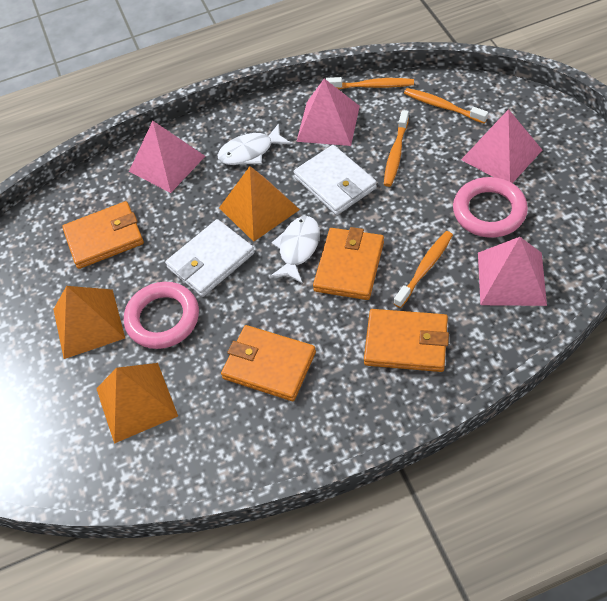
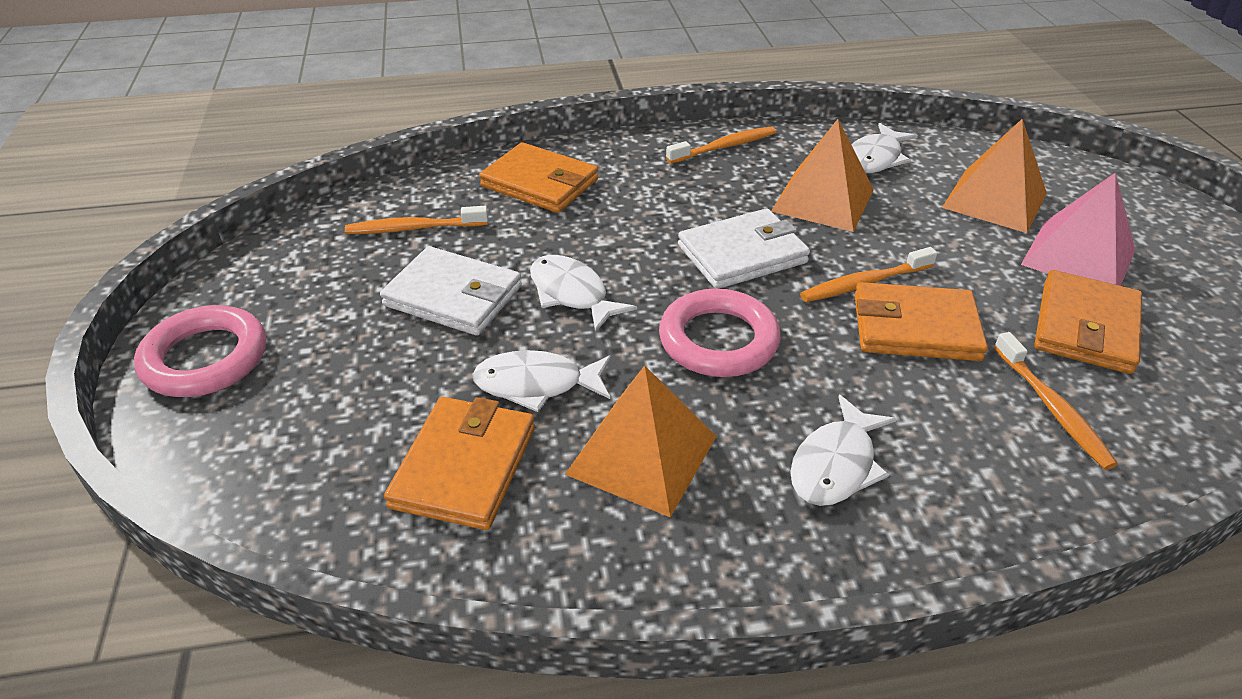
pink pyramid: 4 -> 1
white fish: 2 -> 4

